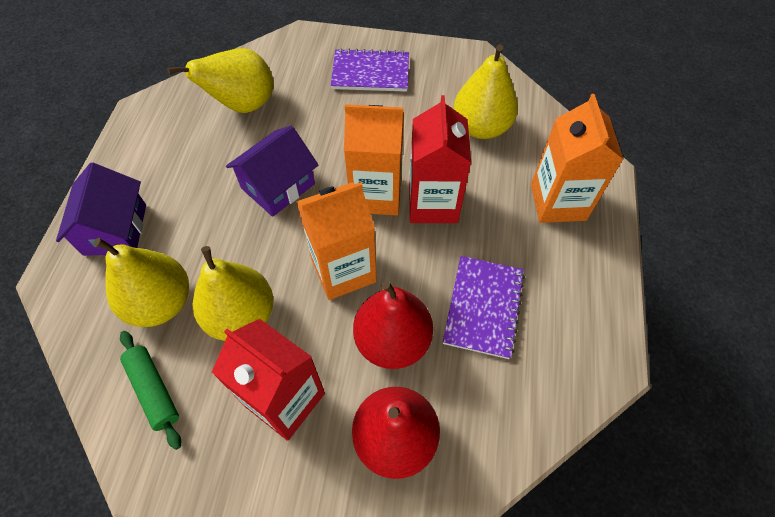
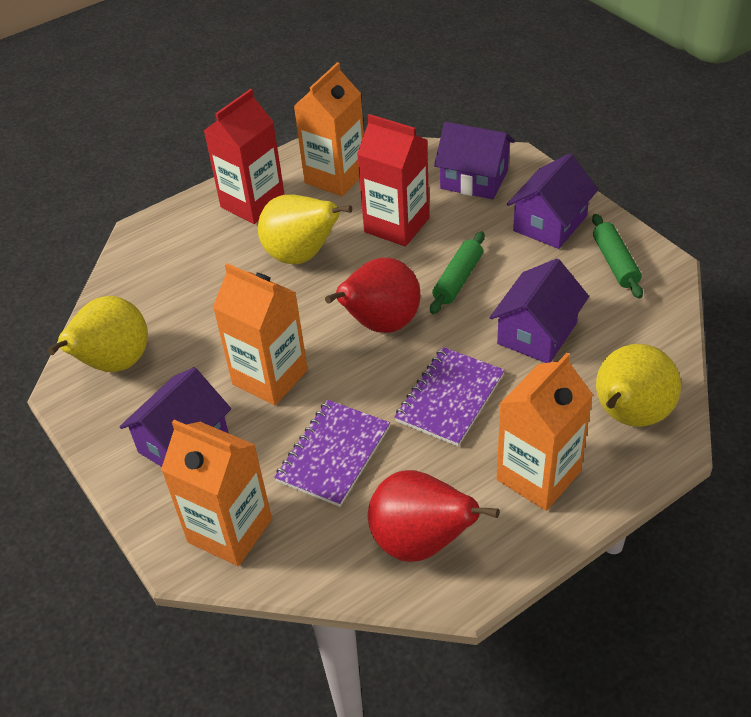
green rolling pin: 1 -> 2
orange carton: 3 -> 4
purple house: 2 -> 4
yellow pear: 4 -> 3

